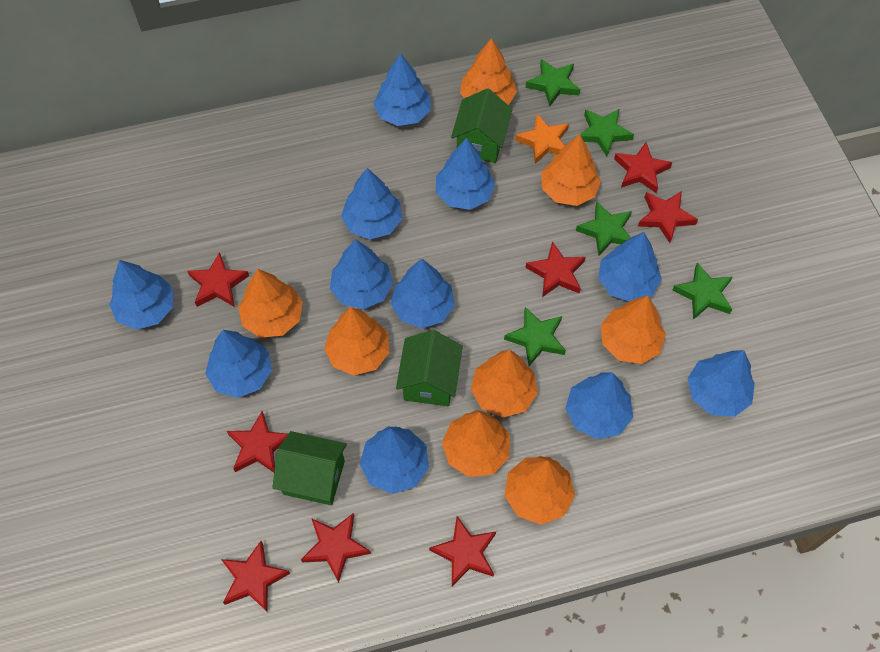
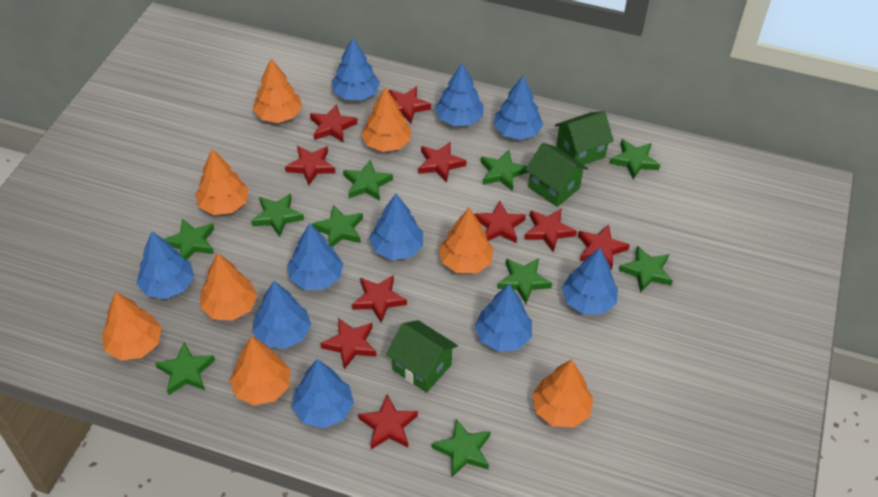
blue tree: 11 -> 10
green star: 5 -> 10
orange star: 1 -> 0
red star: 8 -> 10

